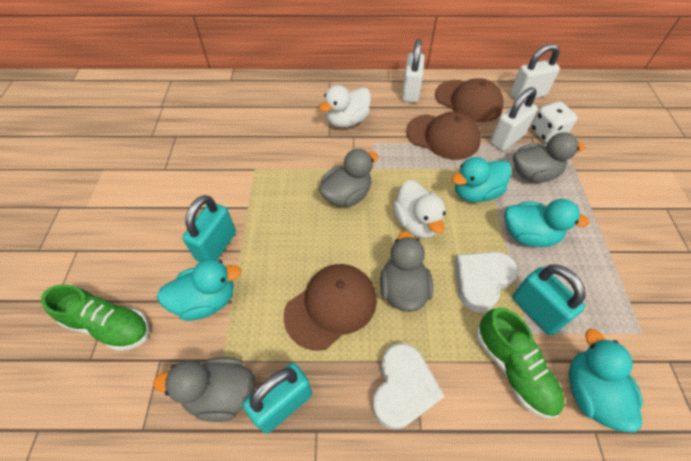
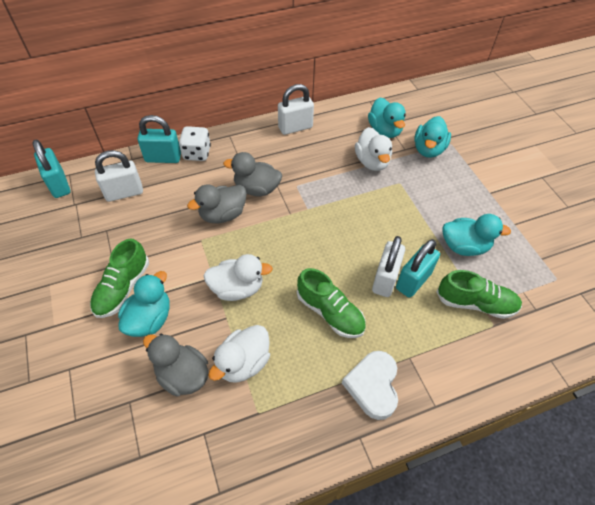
brown cap: 3 -> 0
green shoe: 2 -> 3
grey duck: 4 -> 3
white duck: 2 -> 3
white heart: 2 -> 1

